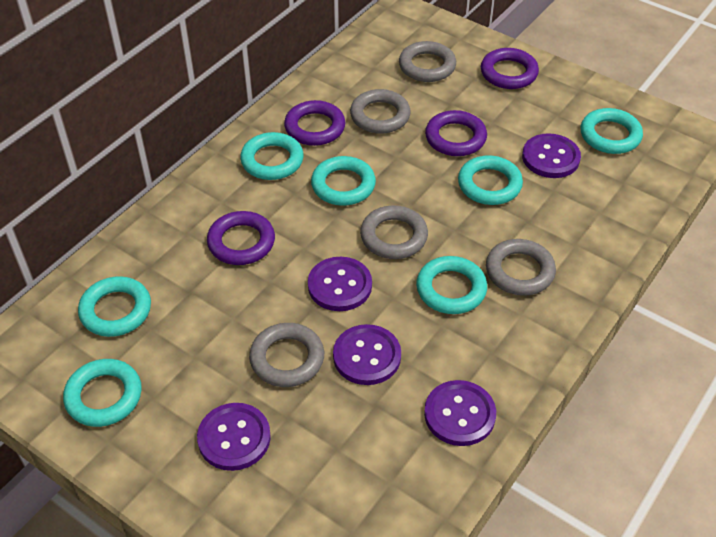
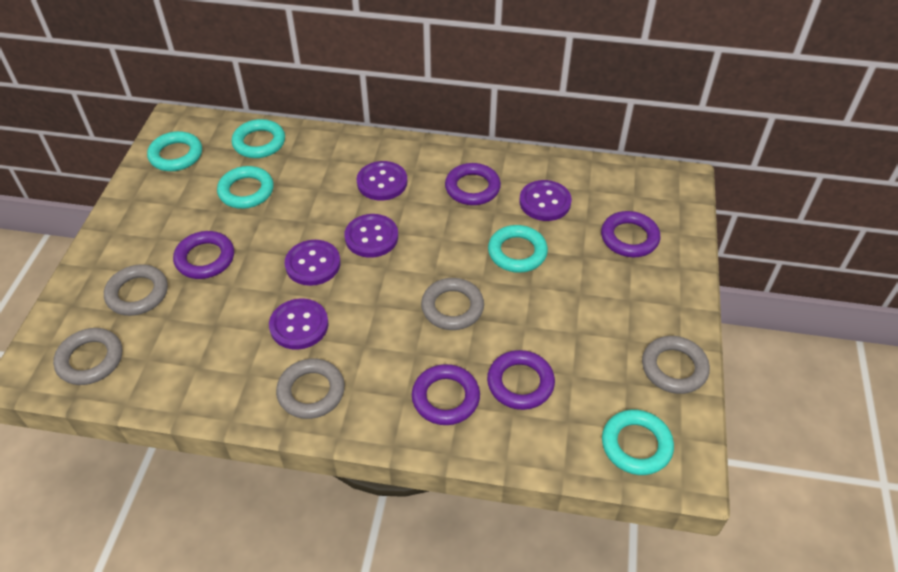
purple ring: 4 -> 5
turquoise ring: 7 -> 5

